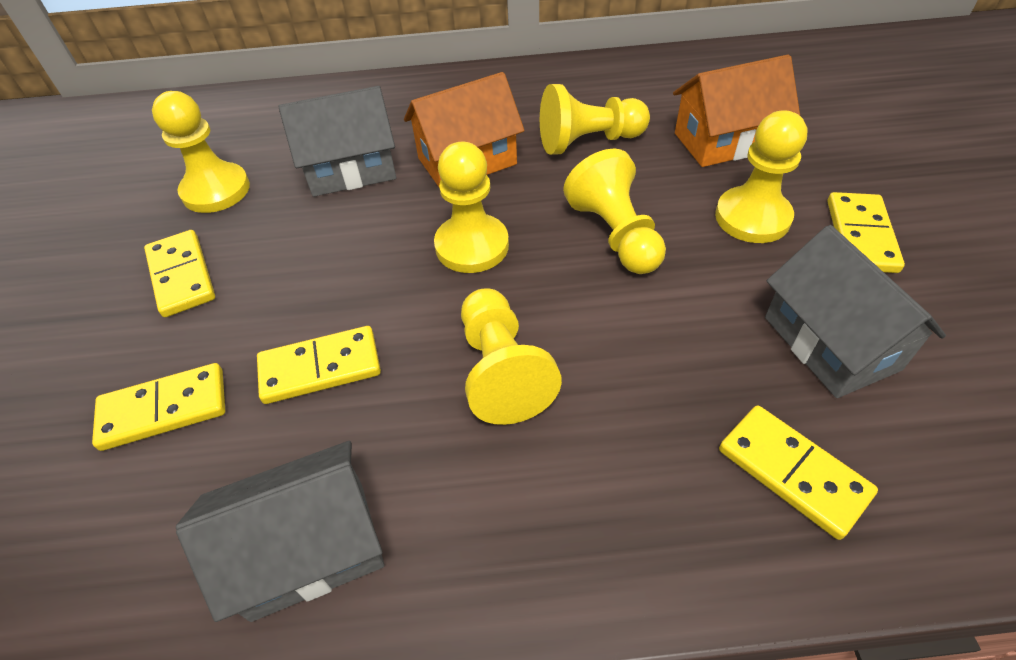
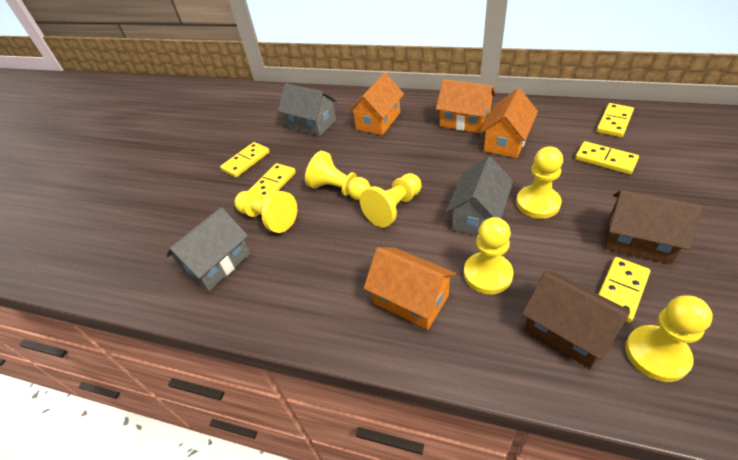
brown house: 0 -> 2
orange house: 2 -> 4

